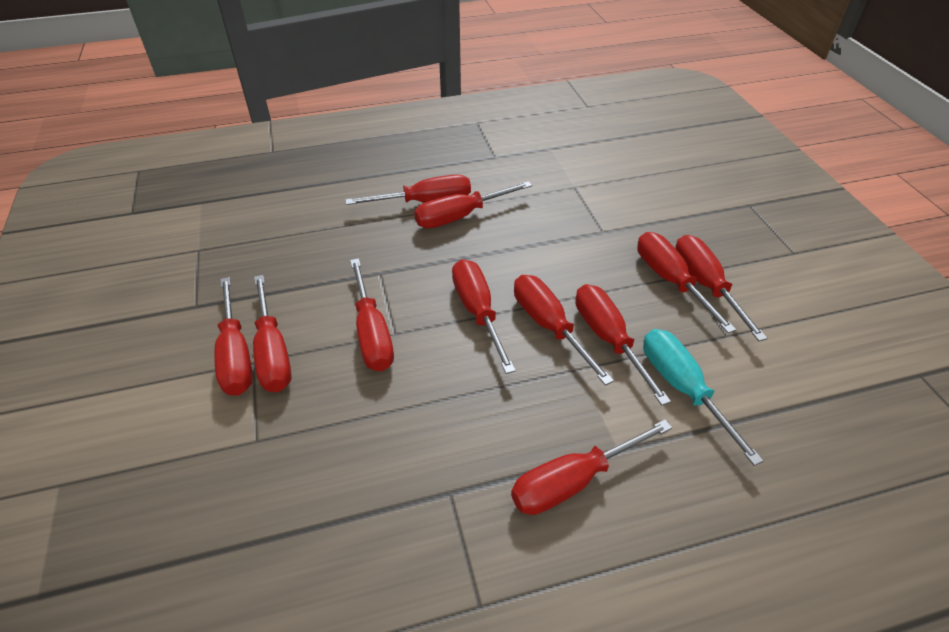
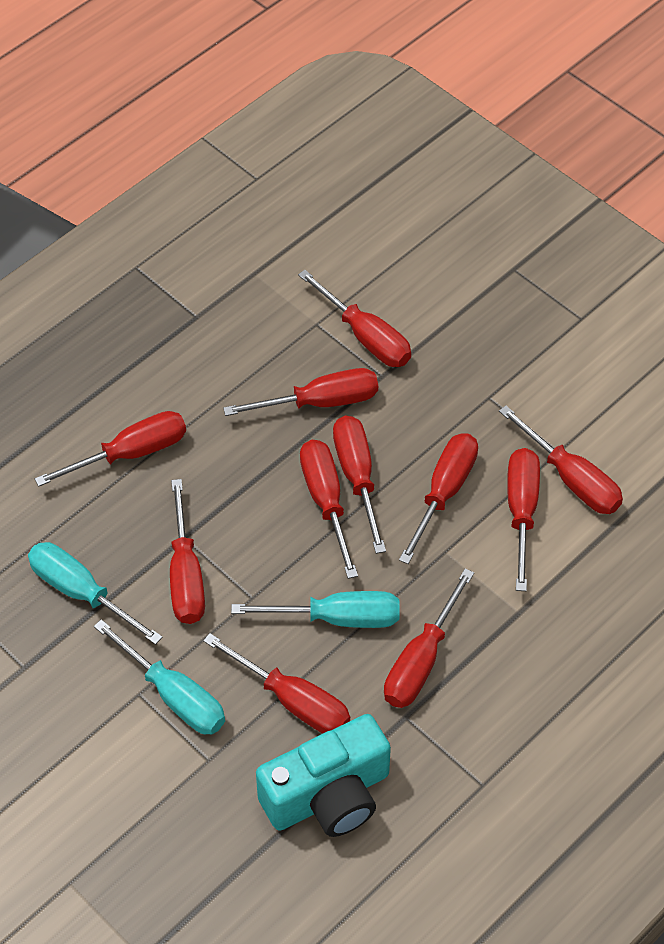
turquoise camera: 0 -> 1
turquoise screwdriver: 1 -> 3

